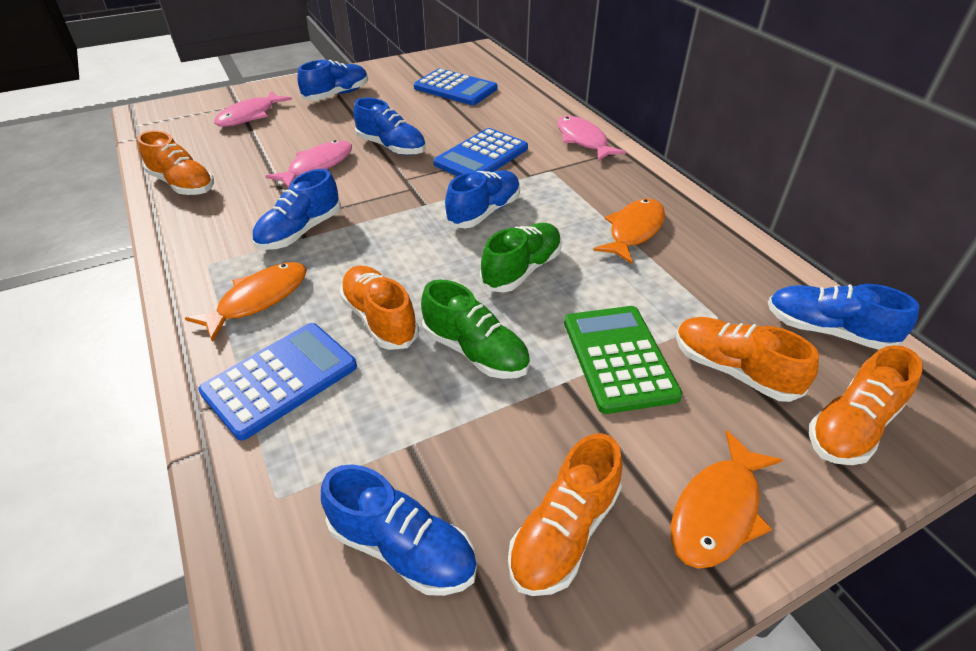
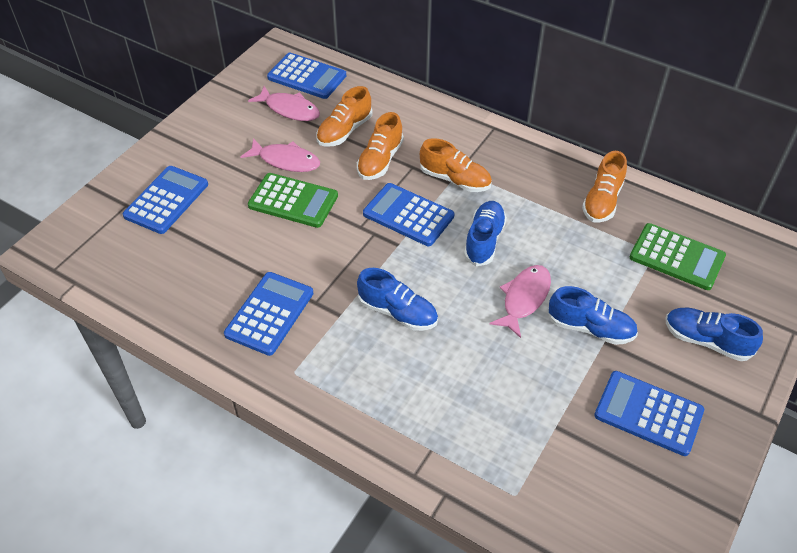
blue calculator: 3 -> 5
blue shoe: 6 -> 4
green calculator: 1 -> 2
green shoe: 2 -> 0
orange fish: 3 -> 0
orange shoe: 5 -> 4

